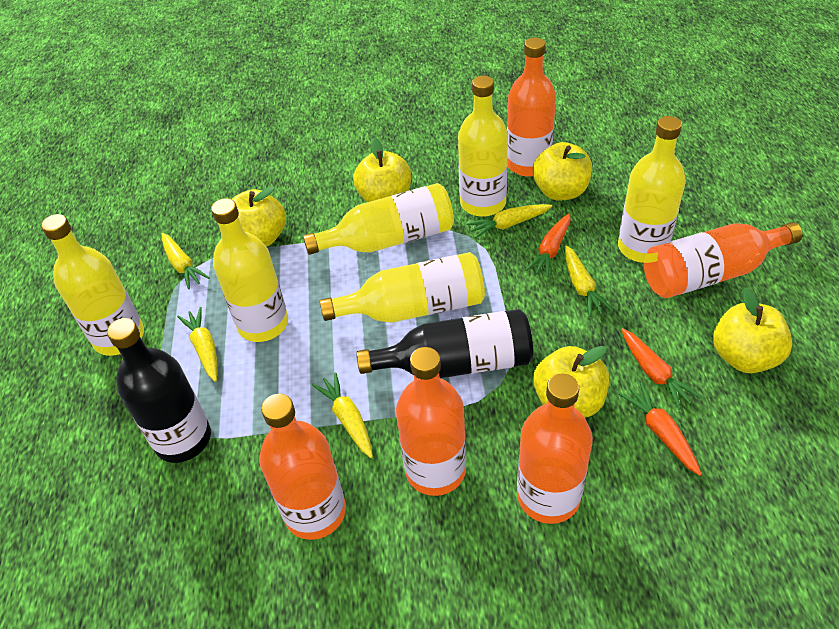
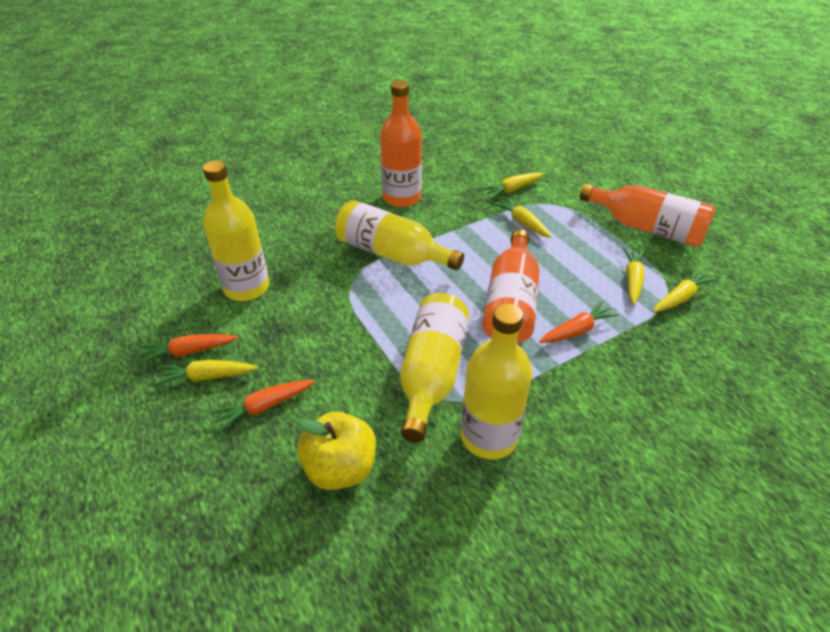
black bottle: 2 -> 0
orange bottle: 5 -> 3
yellow apple: 5 -> 1
yellow bottle: 6 -> 4

